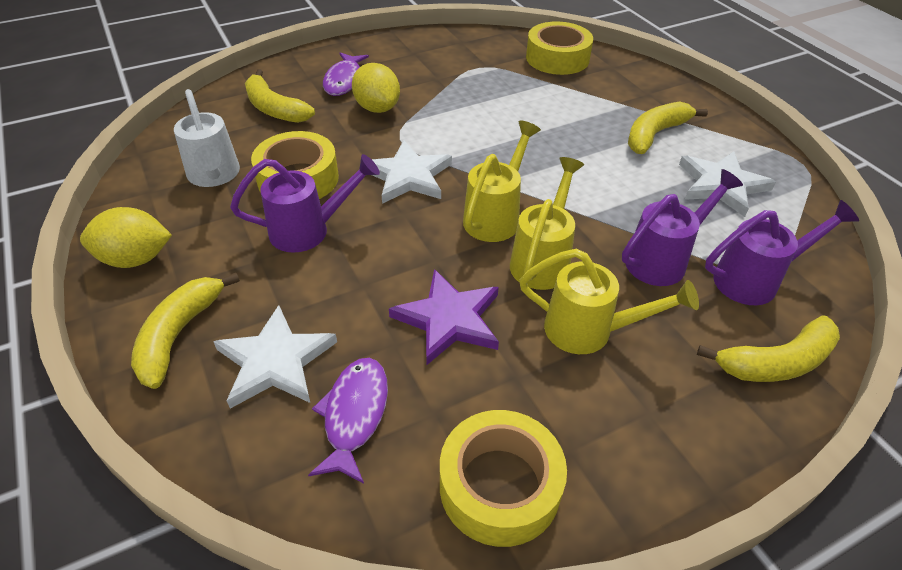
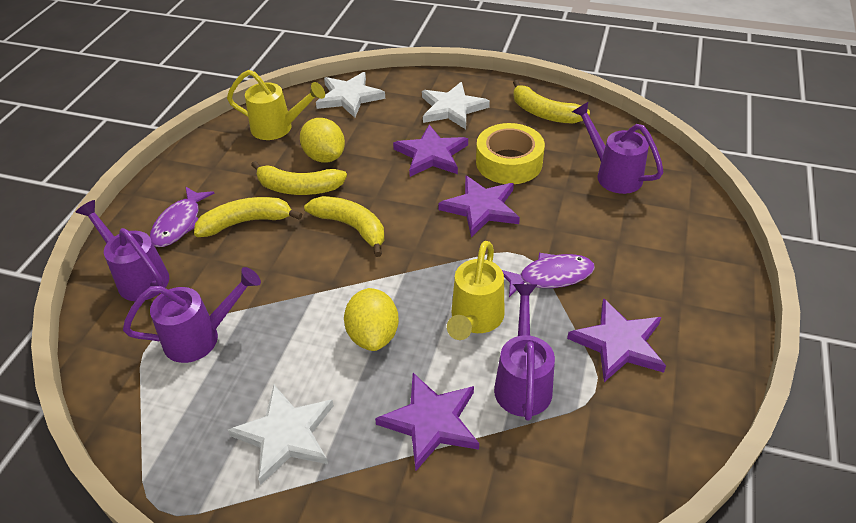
purple star: 1 -> 4
purple watering can: 3 -> 4
white watering can: 1 -> 0
yellow tape: 3 -> 1
yellow watering can: 3 -> 2

